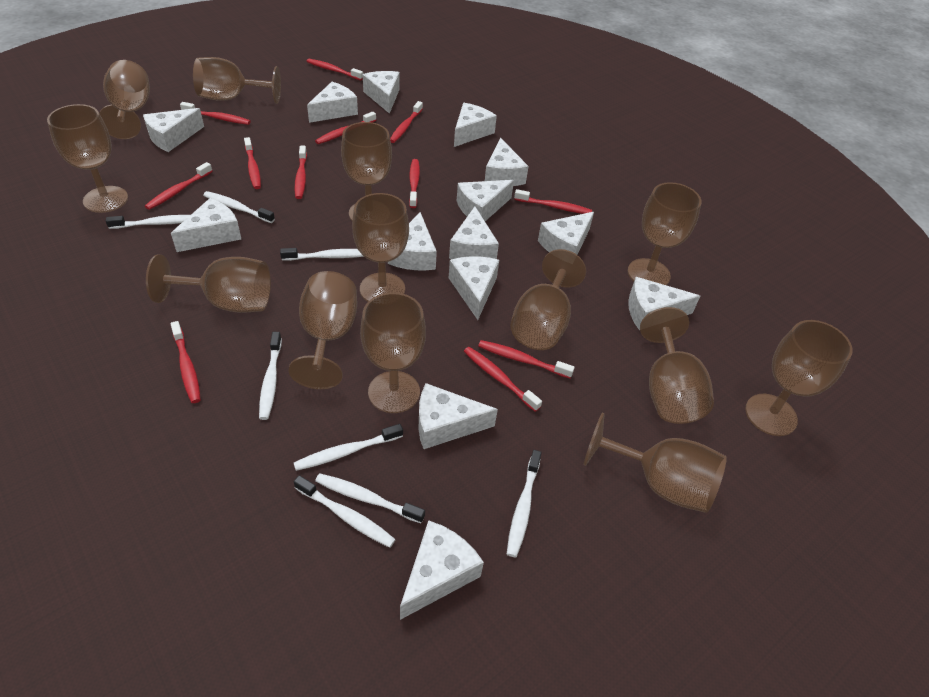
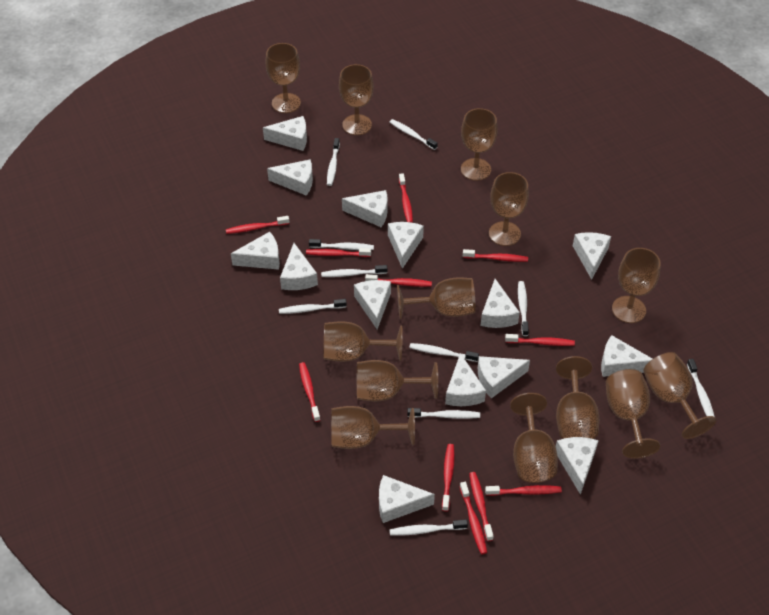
red toothbrush: 12 -> 11
white toothbrush: 8 -> 10

